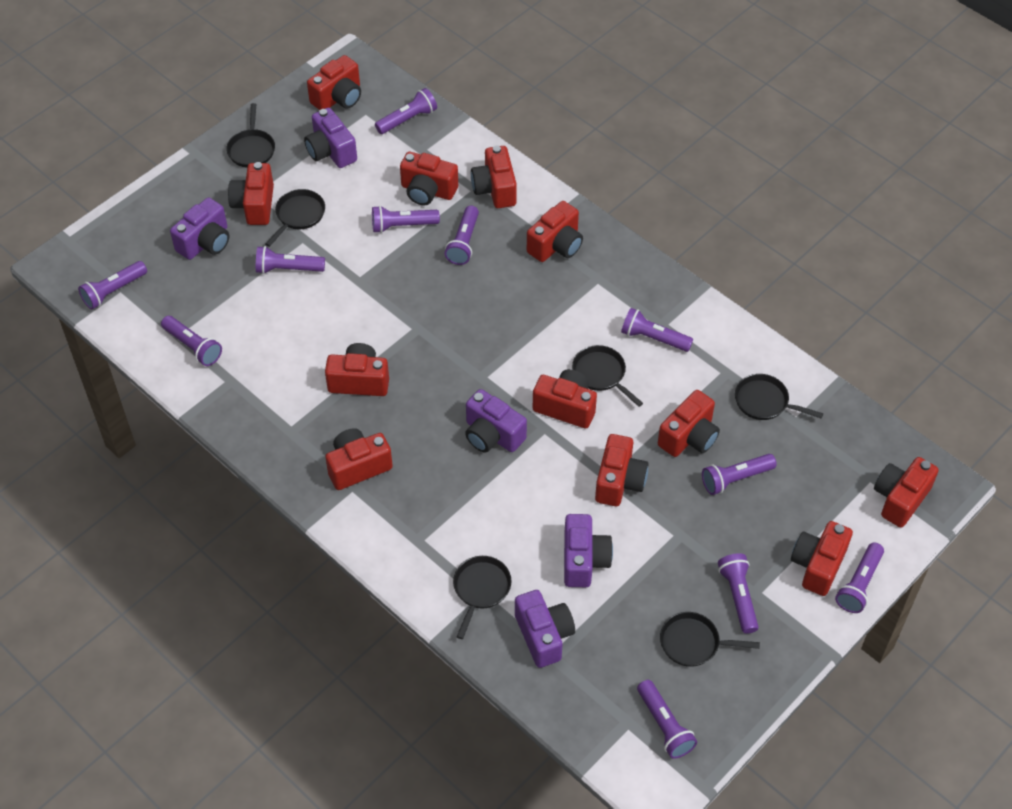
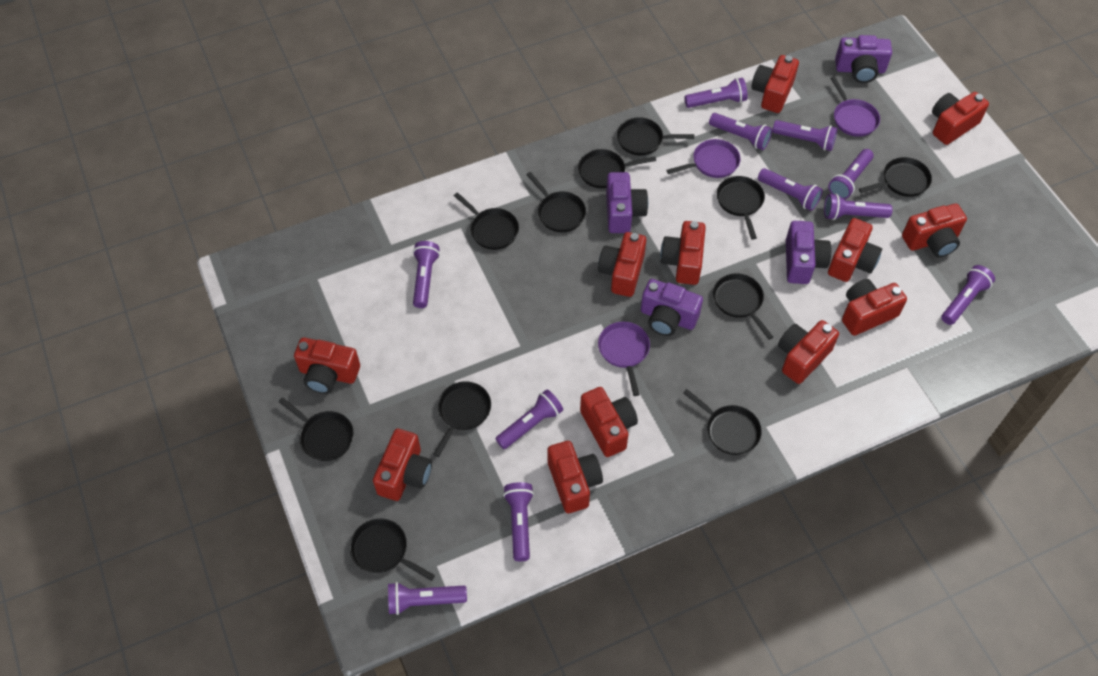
black pan: 6 -> 11
purple camera: 5 -> 4
purple pan: 0 -> 3

